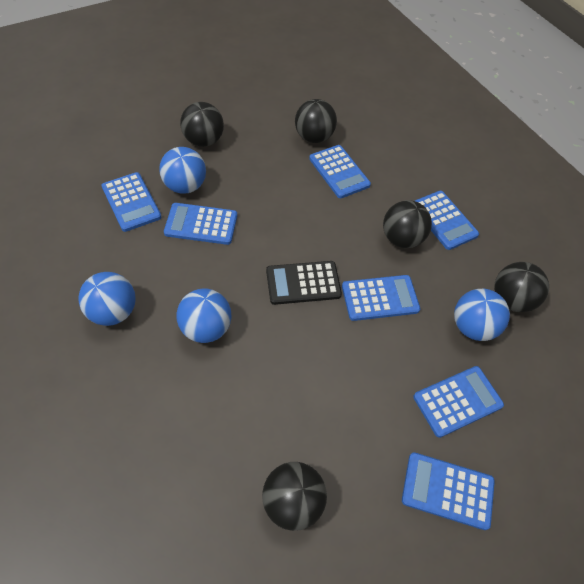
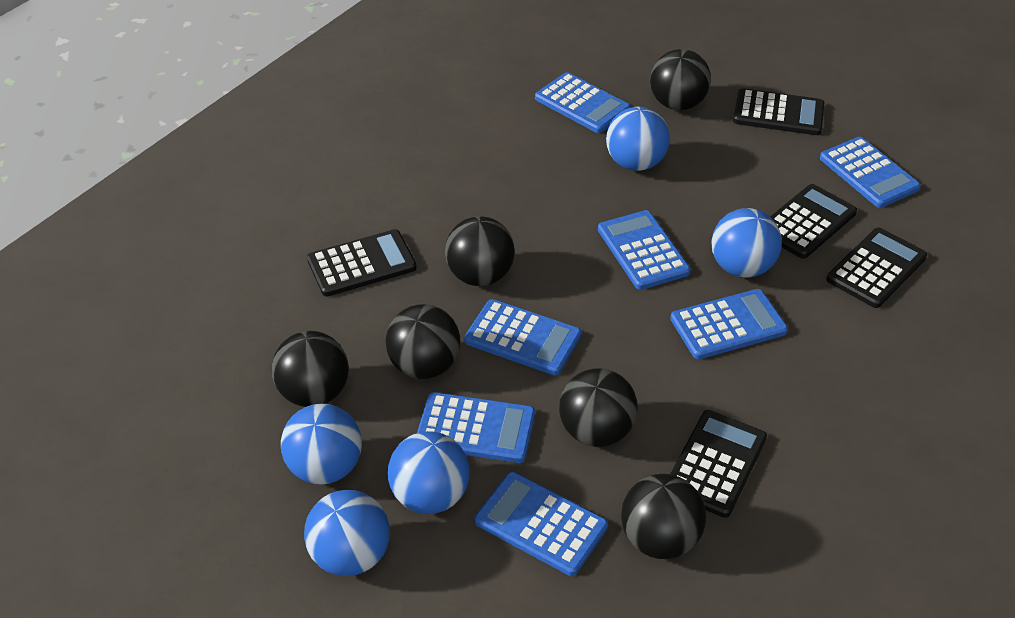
black ball: 5 -> 6
black calculator: 1 -> 5
blue ball: 4 -> 5

